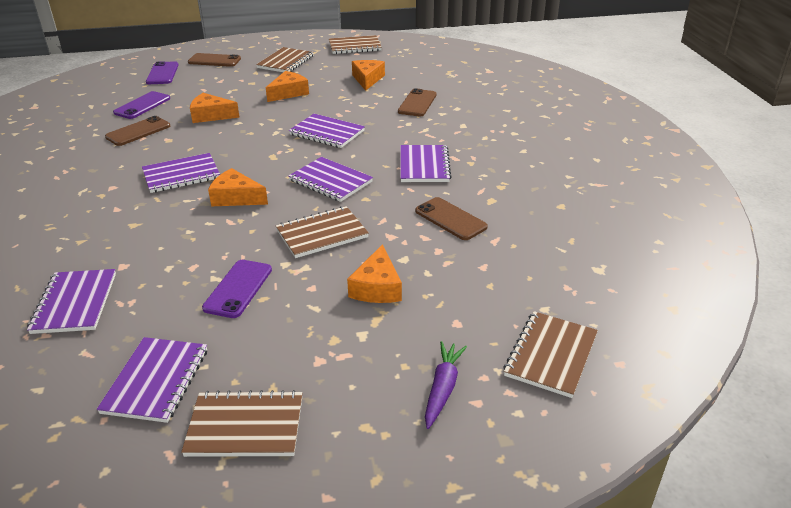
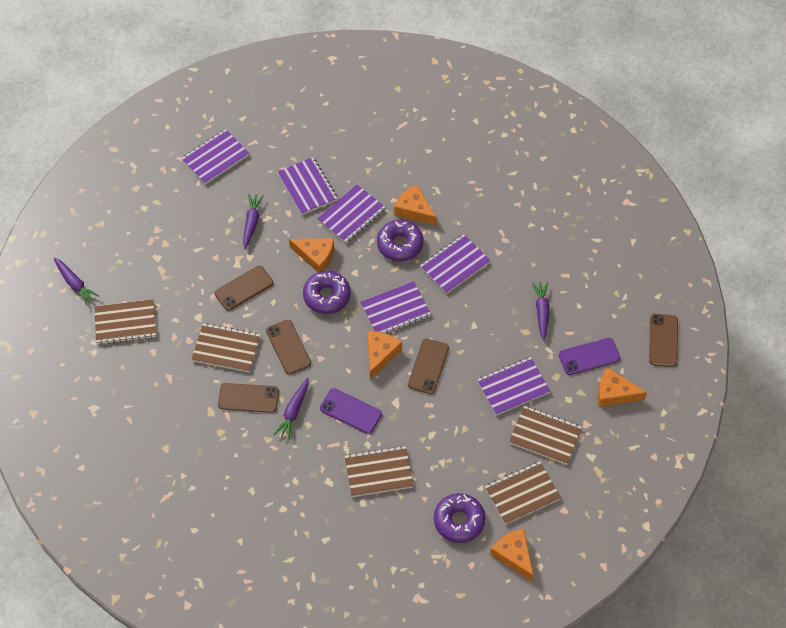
brown phone: 4 -> 5
purple carrot: 1 -> 4
purple donut: 0 -> 3
purple phone: 3 -> 2

